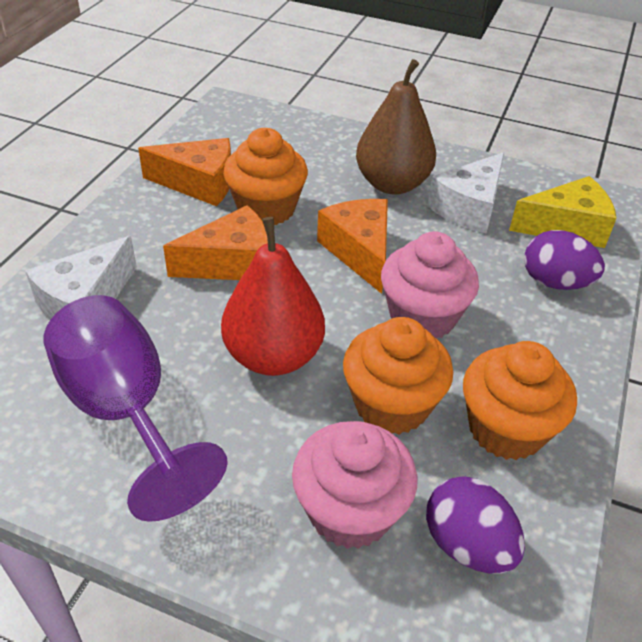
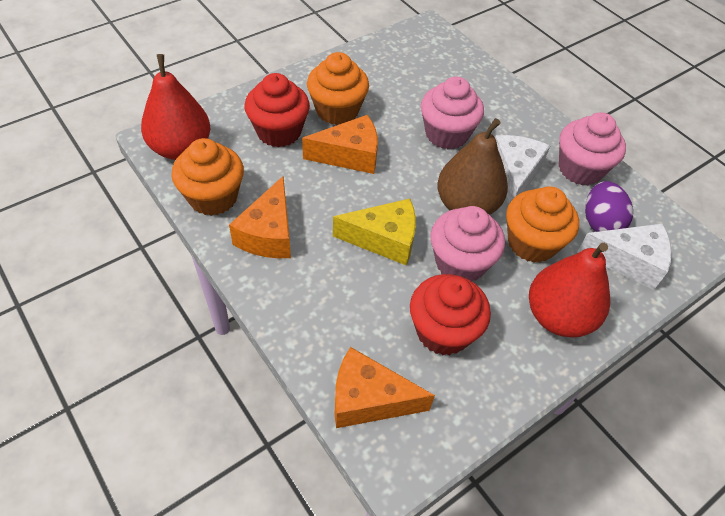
pink cupcake: 2 -> 3
purple egg: 2 -> 1
purple goblet: 1 -> 0
red cupcake: 0 -> 2
red pear: 1 -> 2

